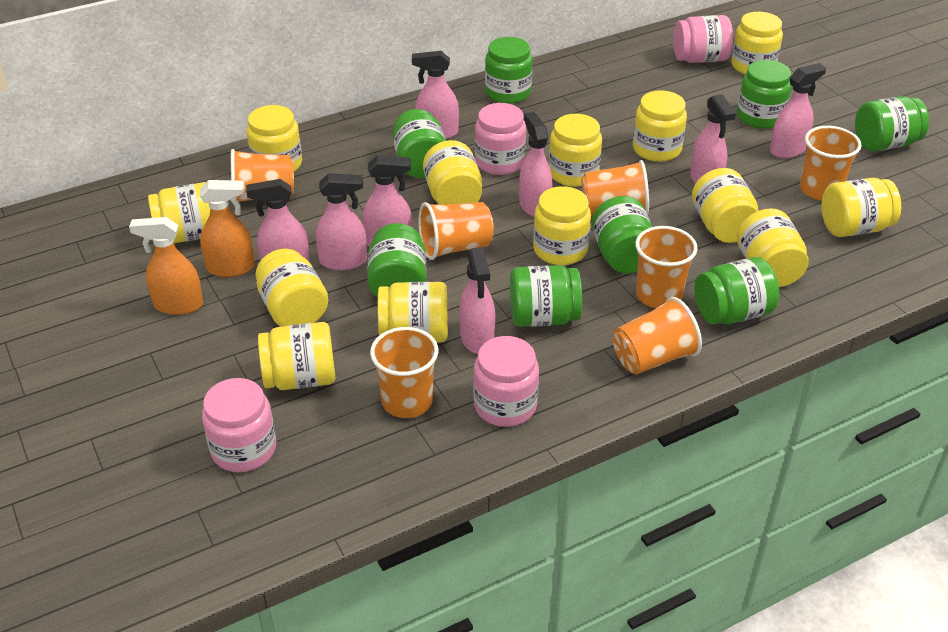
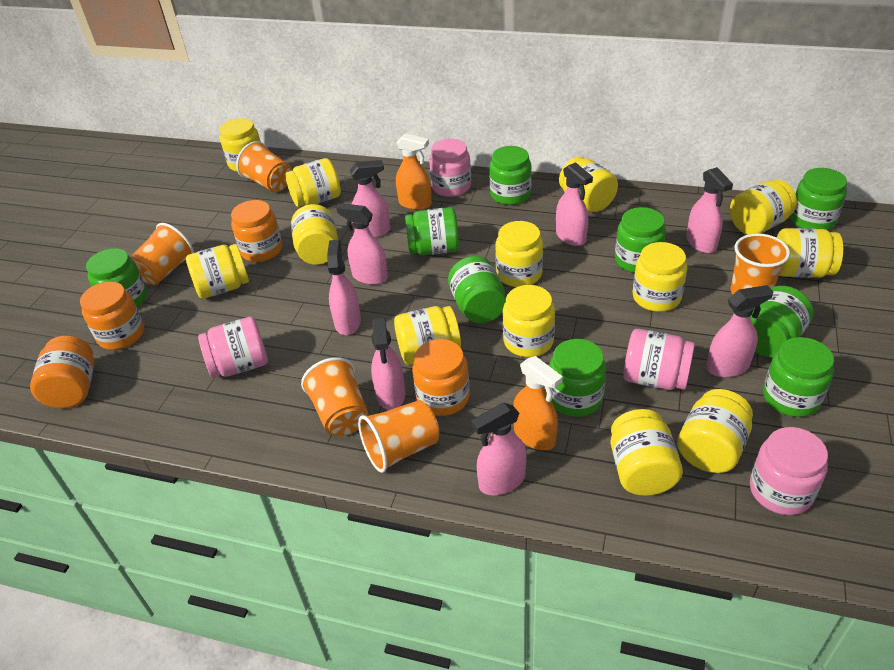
green jar: 8 -> 9
orange cup: 7 -> 5
orange jar: 0 -> 4

